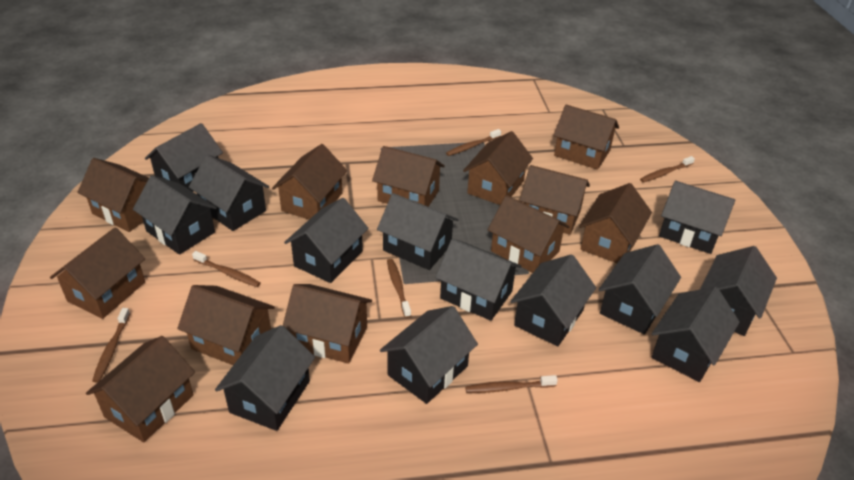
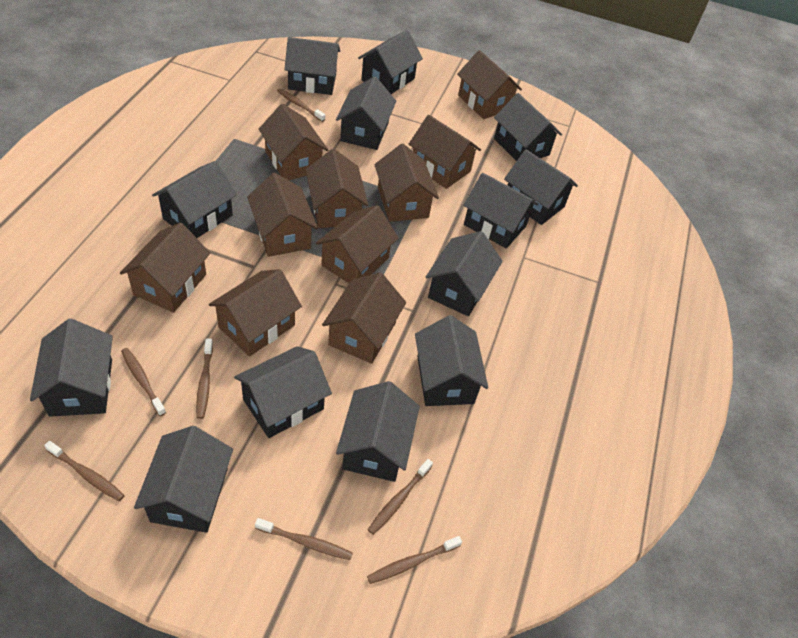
brown house: 12 -> 10
brown toothbrush: 6 -> 7

